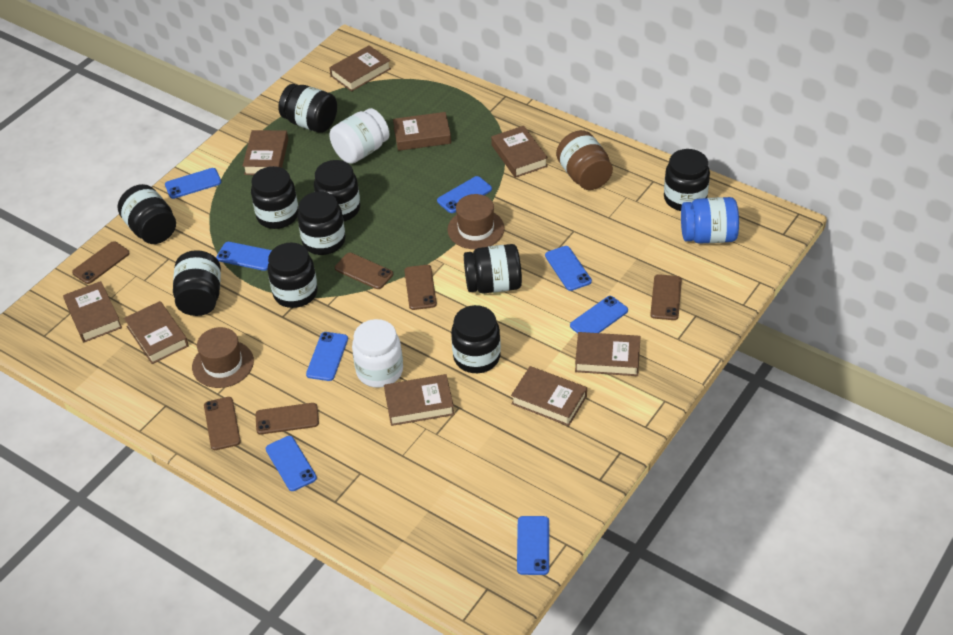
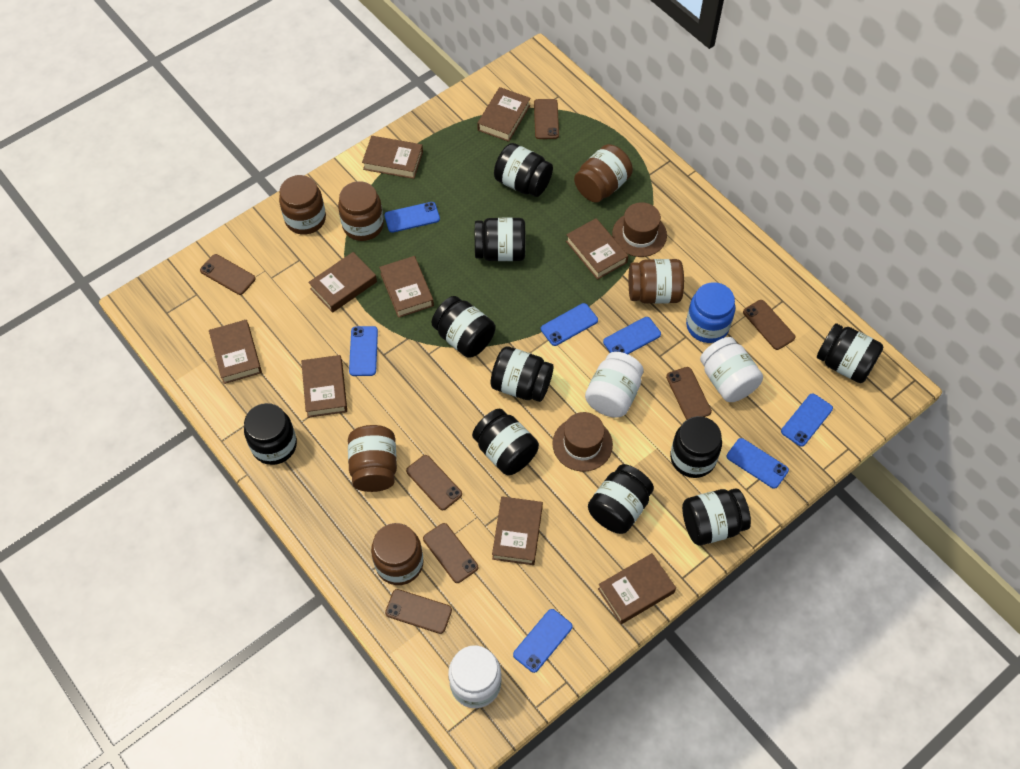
blue phone: 8 -> 7
brown jar: 1 -> 6
brown phone: 6 -> 7
white jar: 2 -> 3

